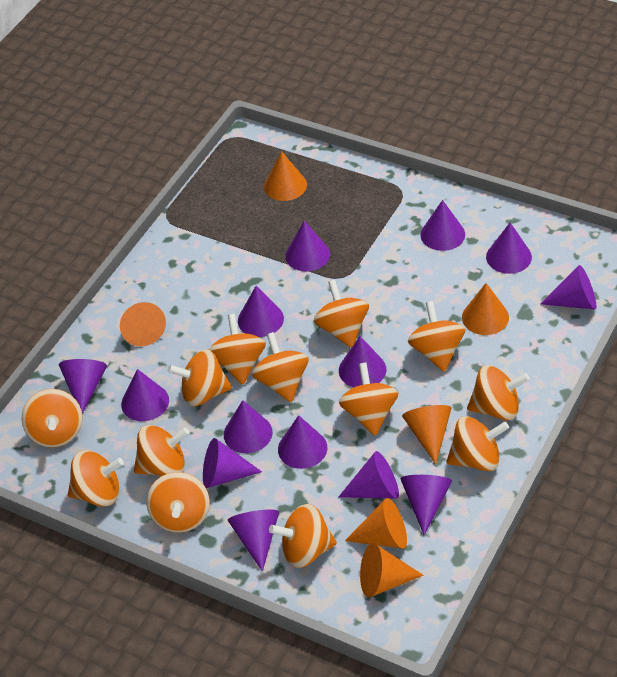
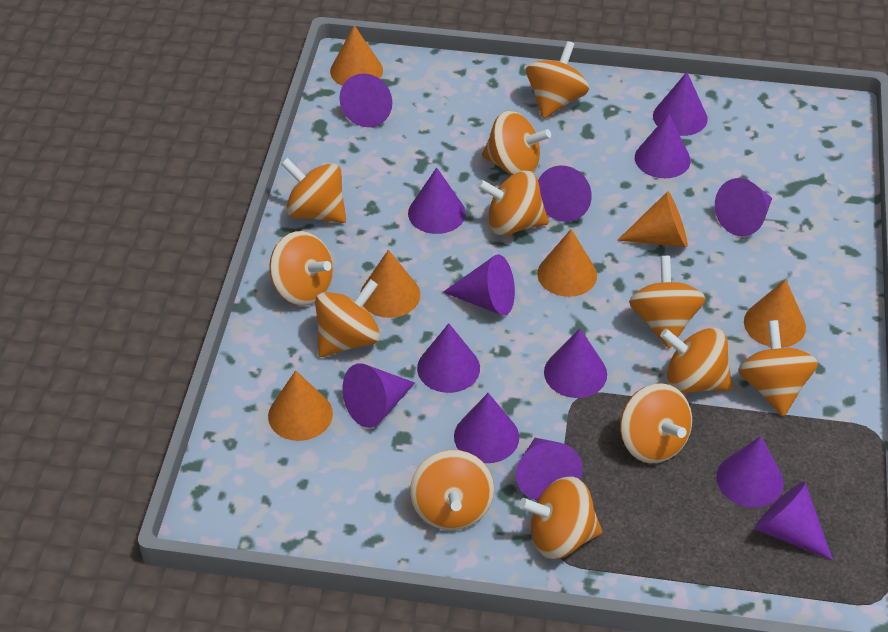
orange spinning top: 13 -> 12

